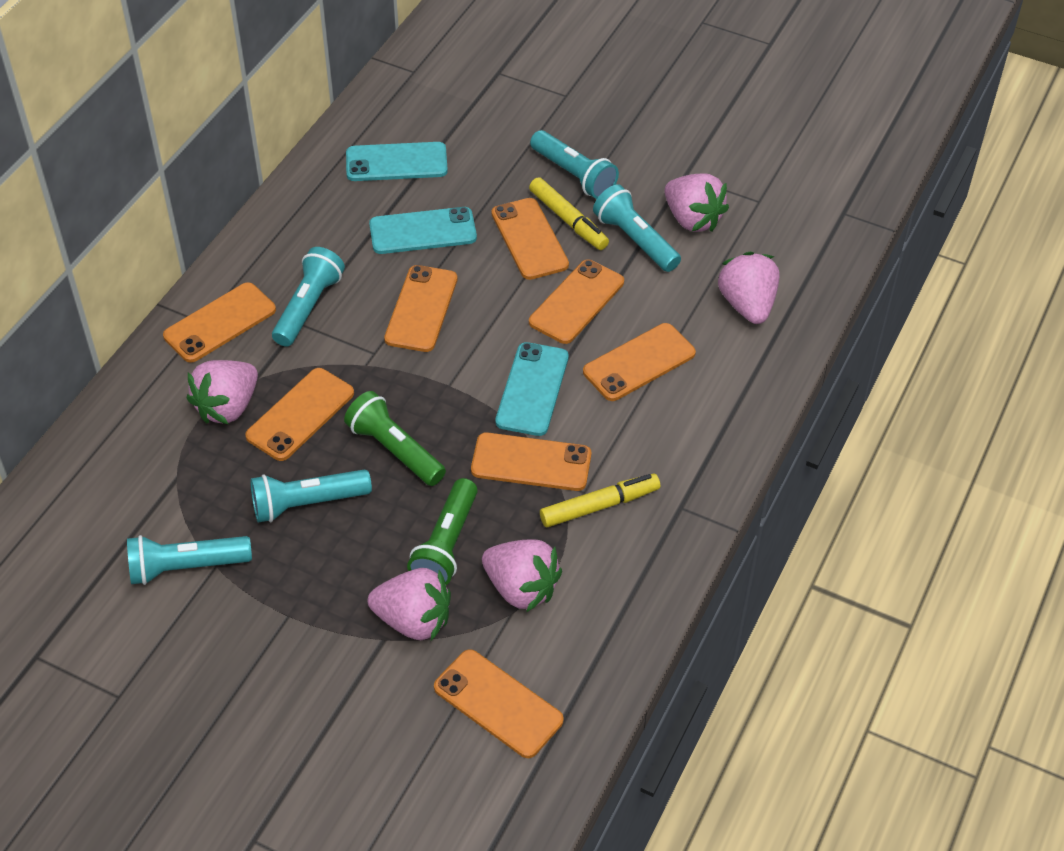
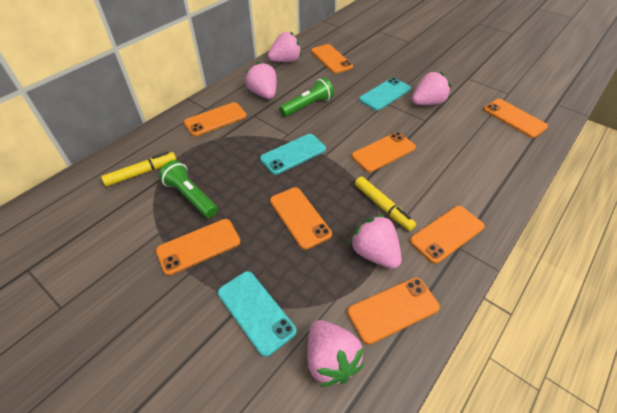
turquoise flashlight: 5 -> 0

